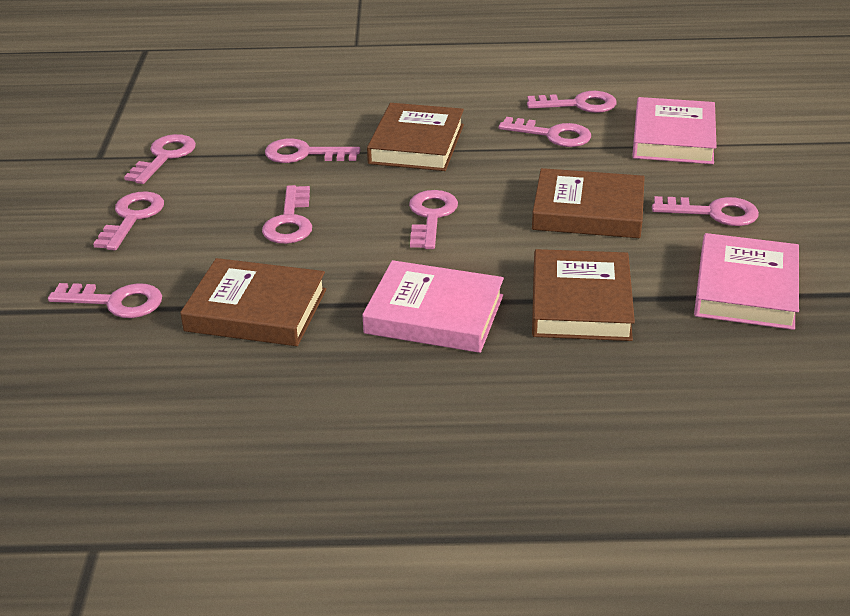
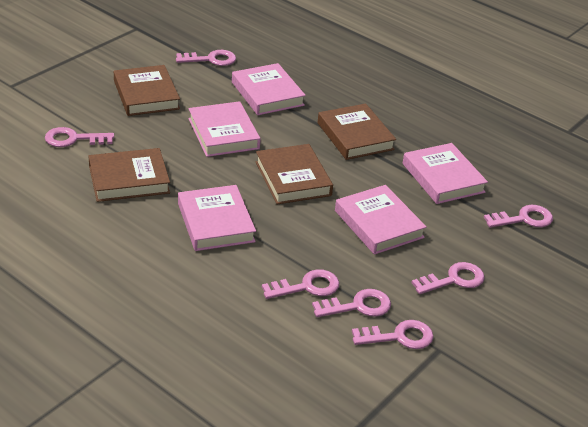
pink book: 3 -> 5
pink key: 9 -> 7

